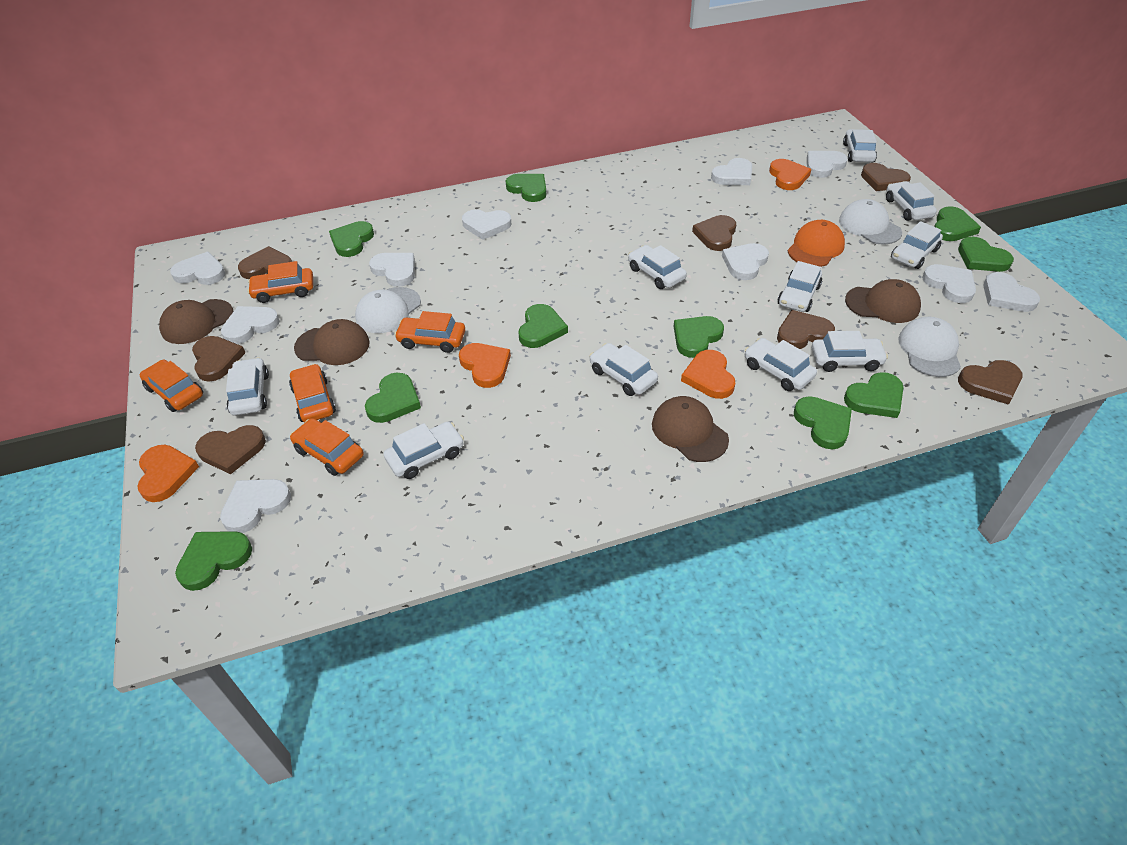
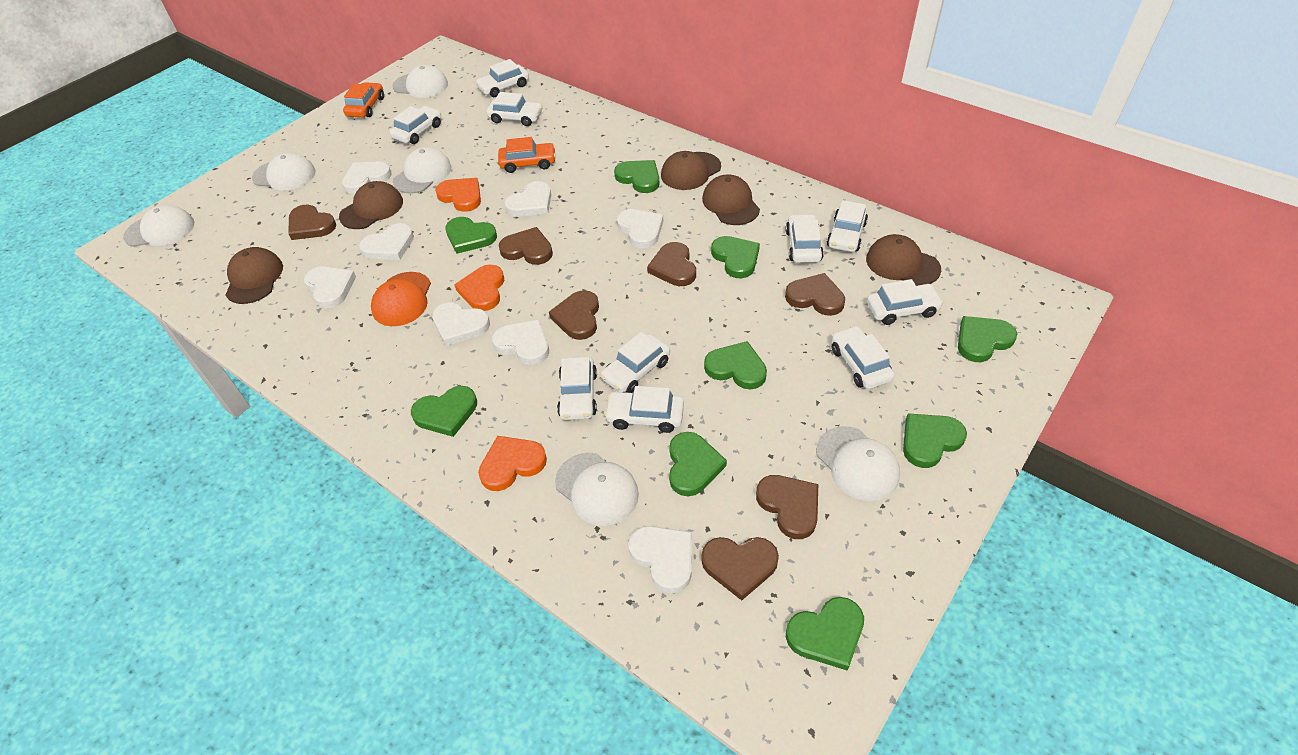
brown cap: 4 -> 5
green heart: 10 -> 9
orange car: 5 -> 2
orange heart: 4 -> 3
white cap: 3 -> 6
white heart: 10 -> 8

